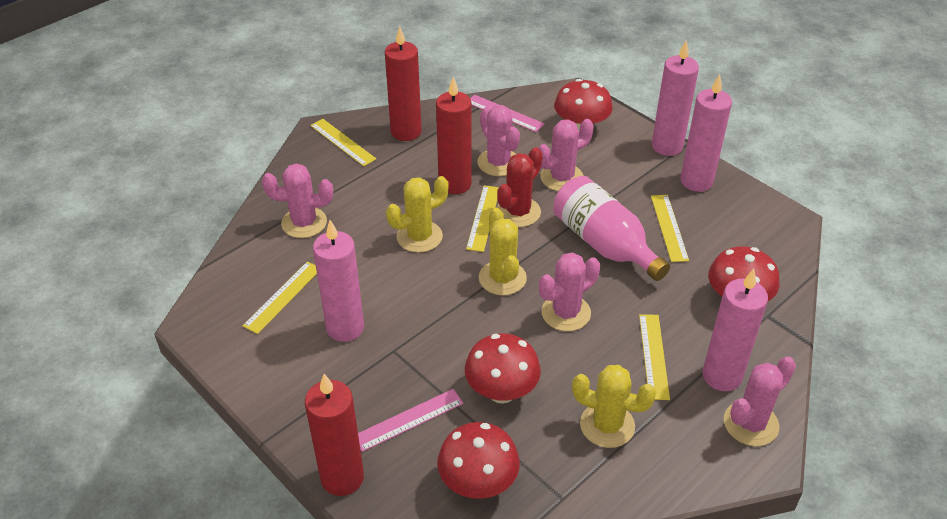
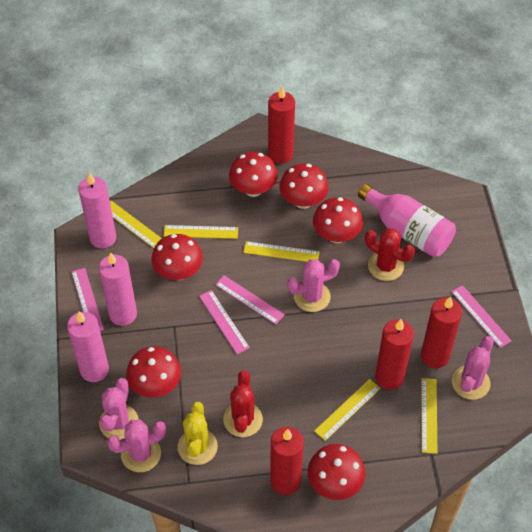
pink cactus: 5 -> 4
pink candle: 4 -> 3
pink ruler: 2 -> 4
red cactus: 1 -> 2
red candle: 3 -> 4
red mushroom: 4 -> 6
yellow cactus: 3 -> 1

